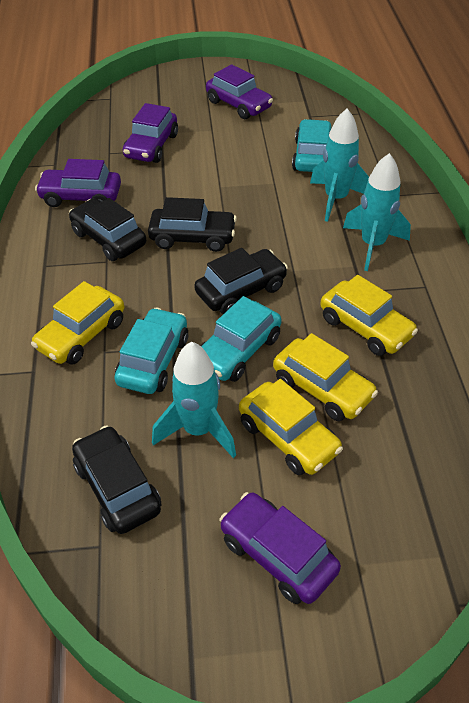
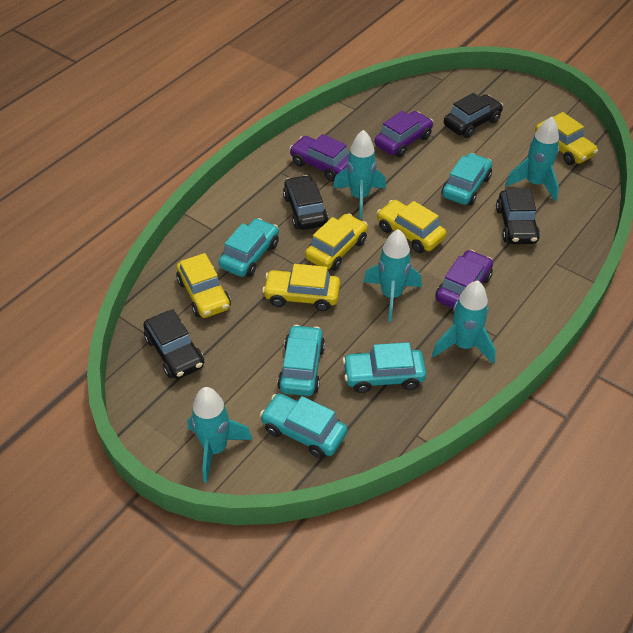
purple car: 4 -> 3
turquoise car: 3 -> 5
turquoise rocket: 3 -> 5
yellow car: 4 -> 5

